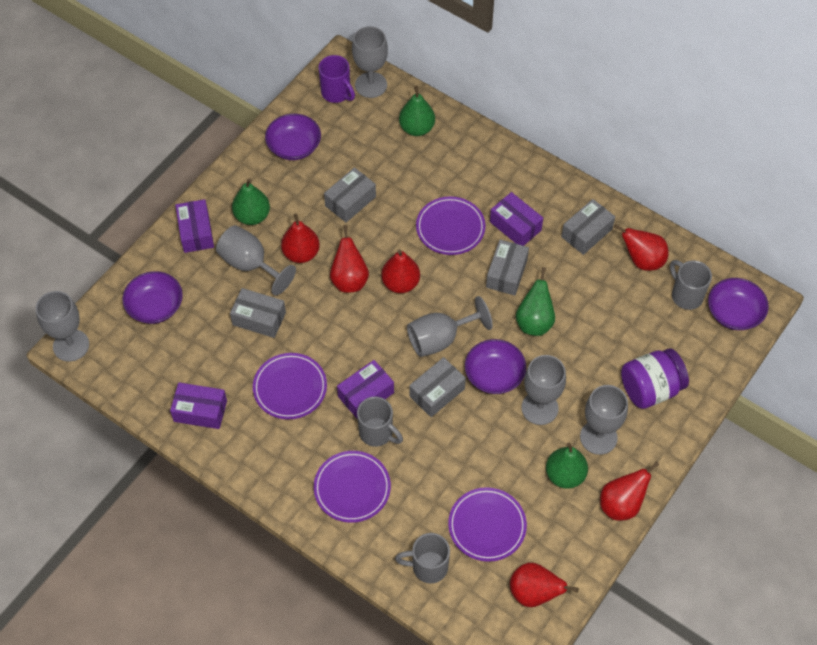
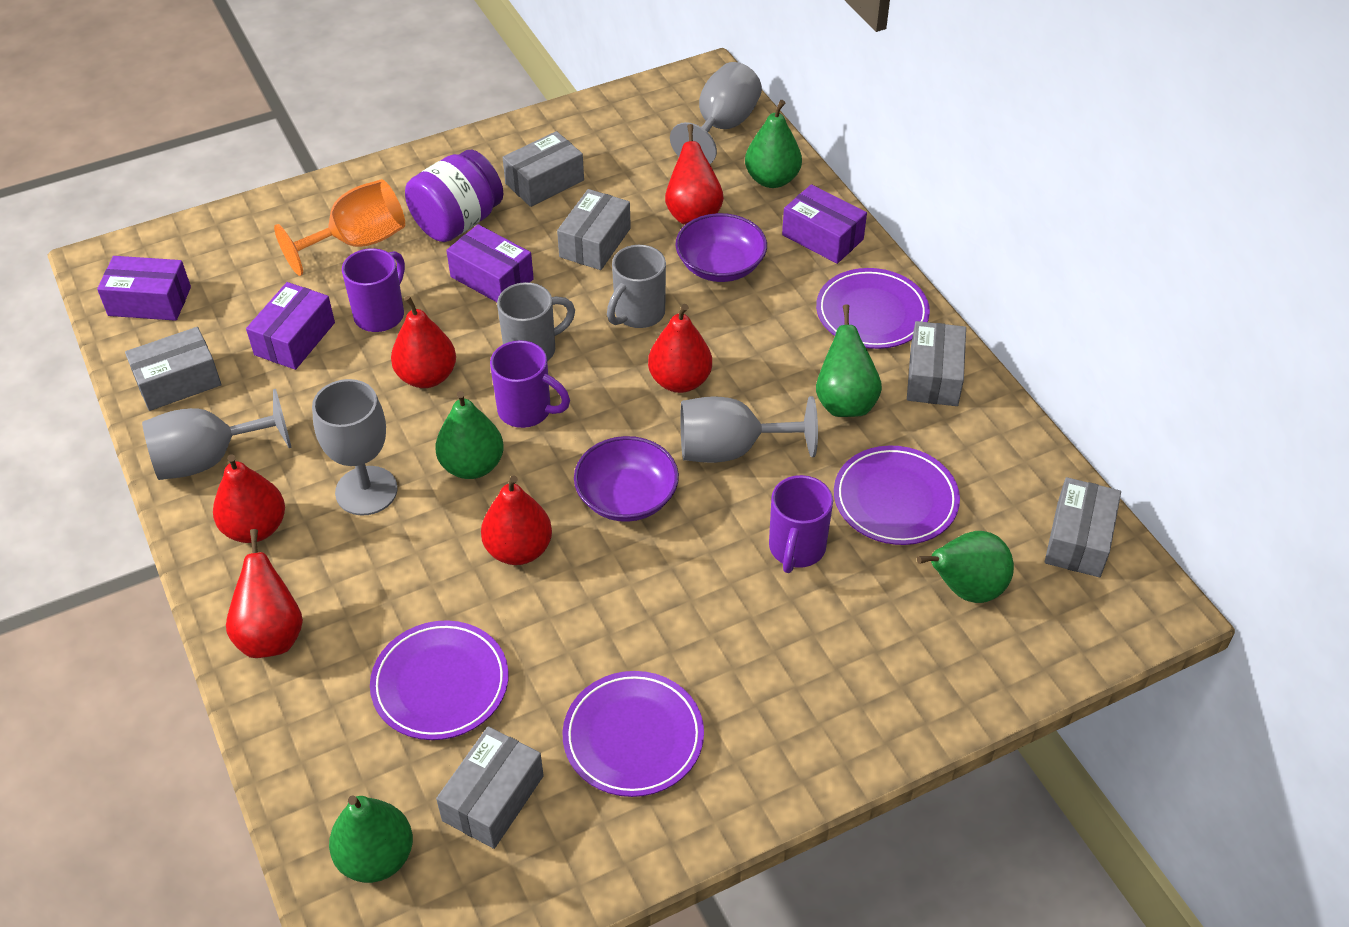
green pear: 4 -> 5
grey box: 5 -> 6
grey goblet: 6 -> 4
grey mug: 3 -> 2
orange goblet: 0 -> 1
purple bowl: 4 -> 2
purple mug: 1 -> 3

